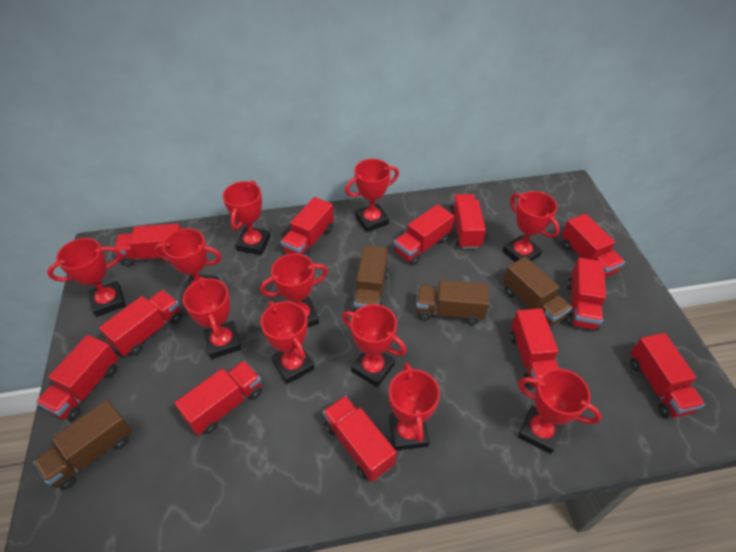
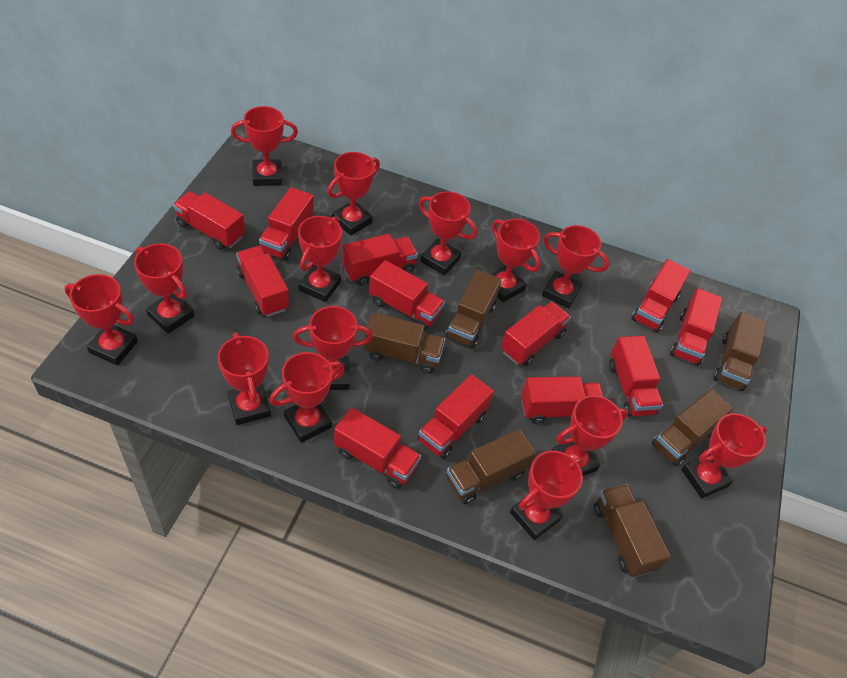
brown truck: 4 -> 6
red trophy: 11 -> 14

